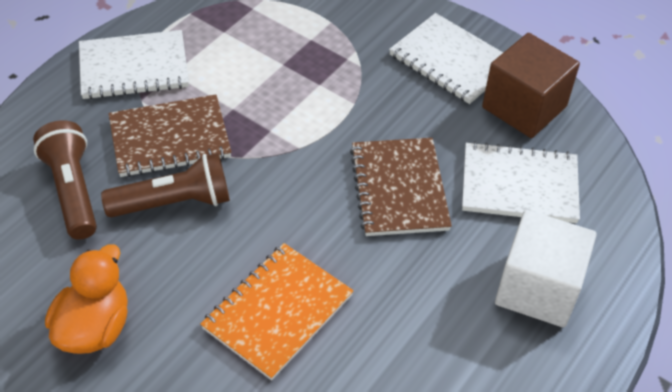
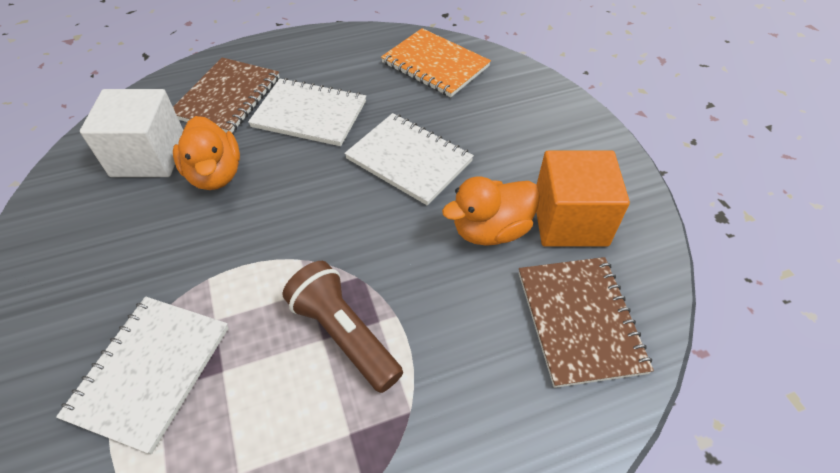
brown cube: 1 -> 0
brown flashlight: 2 -> 1
orange cube: 0 -> 1
orange duck: 1 -> 2

